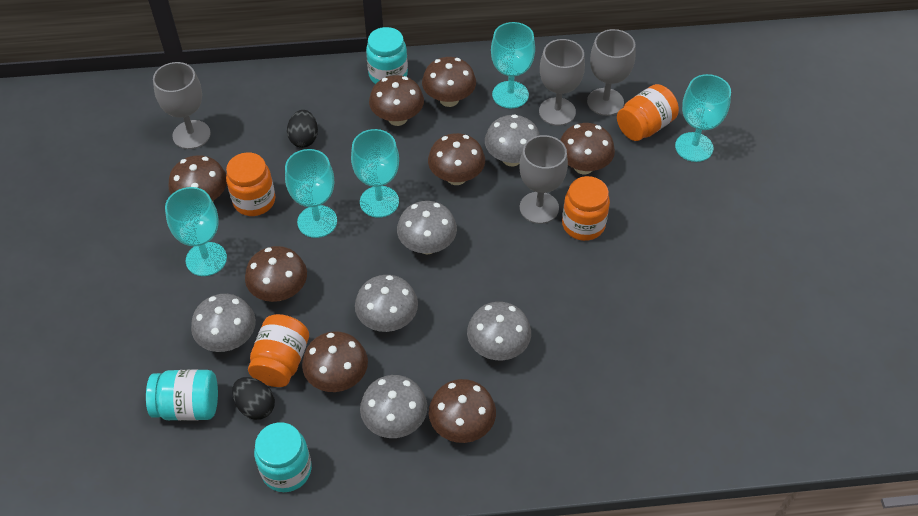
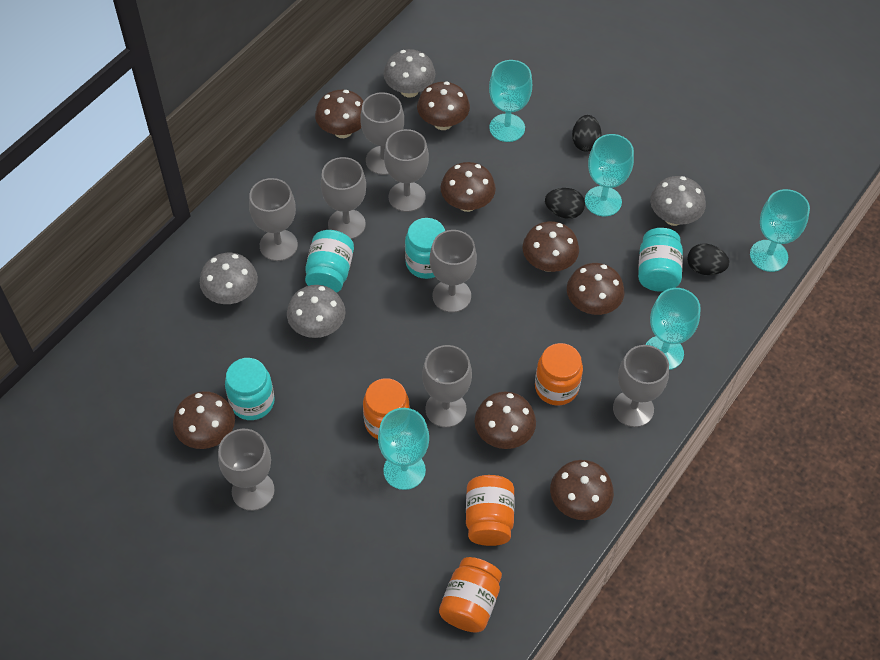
black egg: 2 -> 3
grey goblet: 4 -> 8
grey mushroom: 6 -> 4
turquoise jar: 3 -> 4

